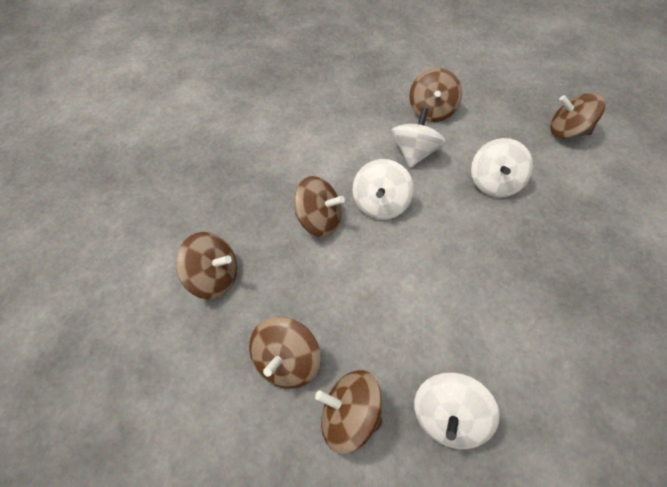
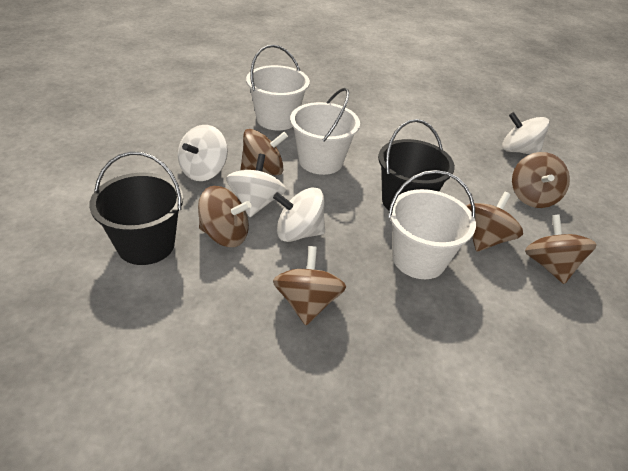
black bucket: 0 -> 2
white bucket: 0 -> 3

